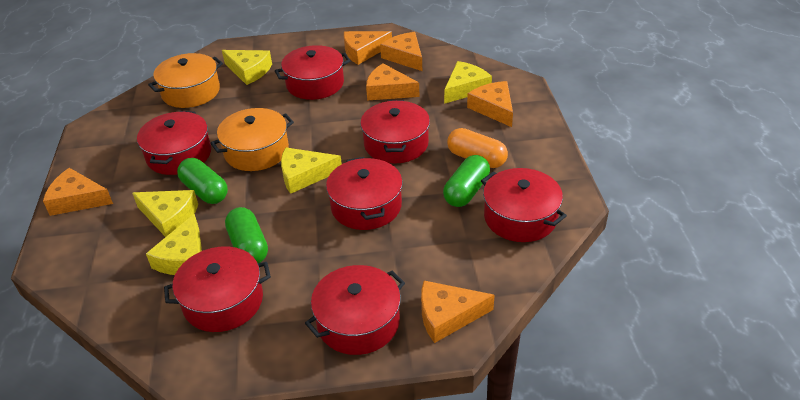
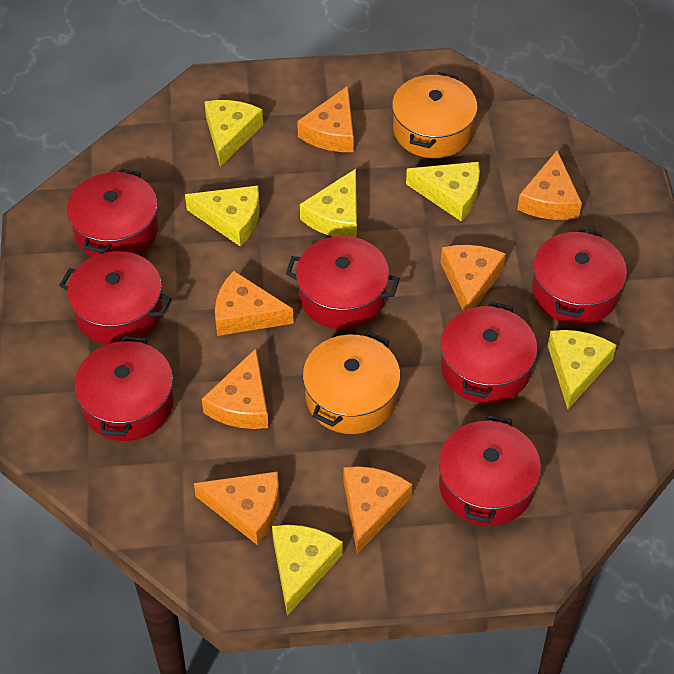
green capsule: 3 -> 0
orange capsule: 1 -> 0
orange cheese: 6 -> 7
yellow cheese: 5 -> 6

